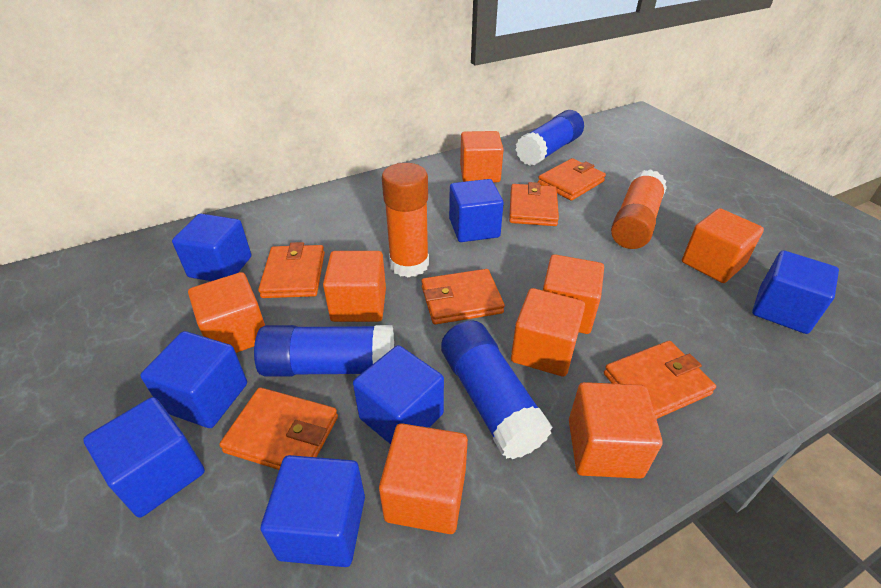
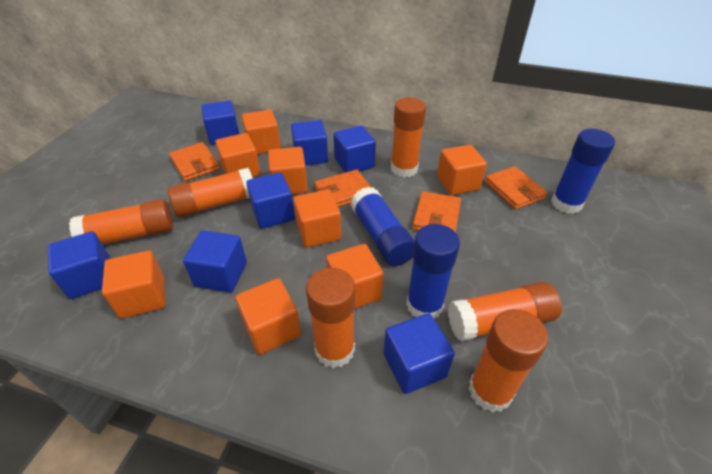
orange glue stick: 2 -> 6
orange wallet: 6 -> 4

